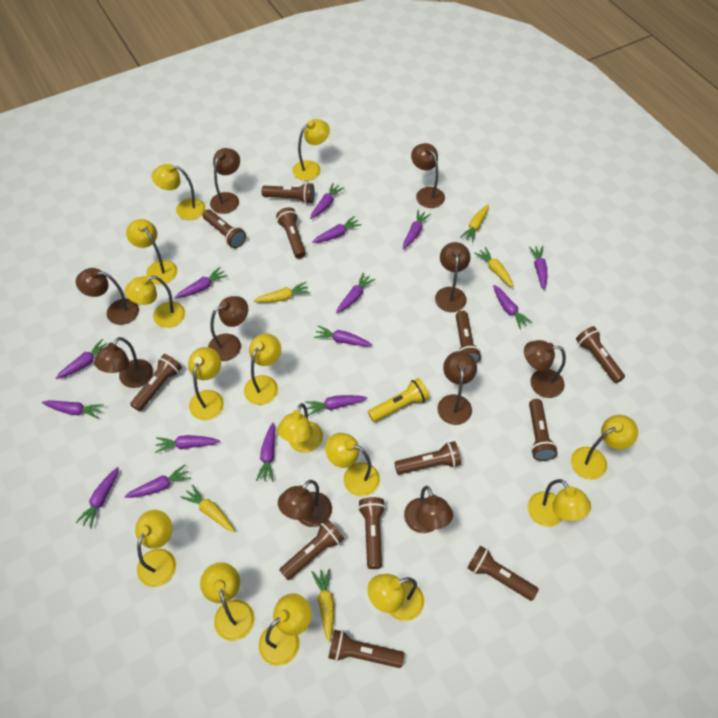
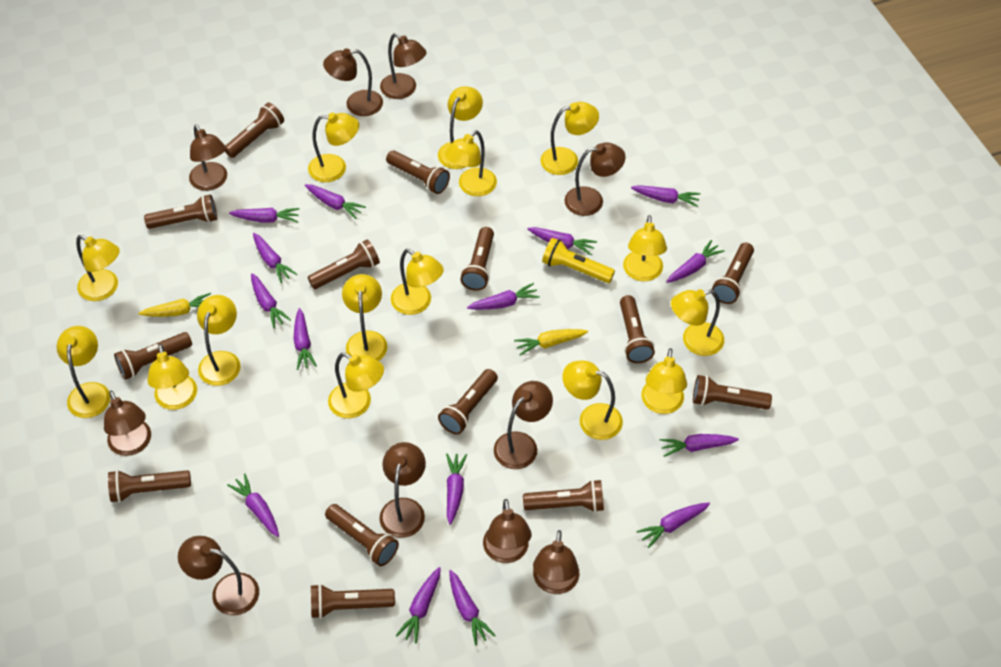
brown flashlight: 12 -> 14
yellow carrot: 5 -> 2
yellow lamp: 14 -> 15

